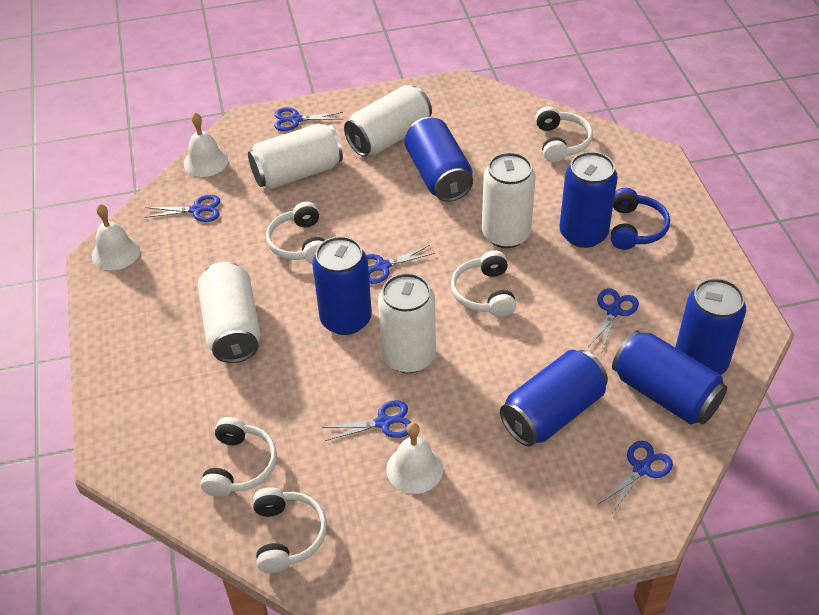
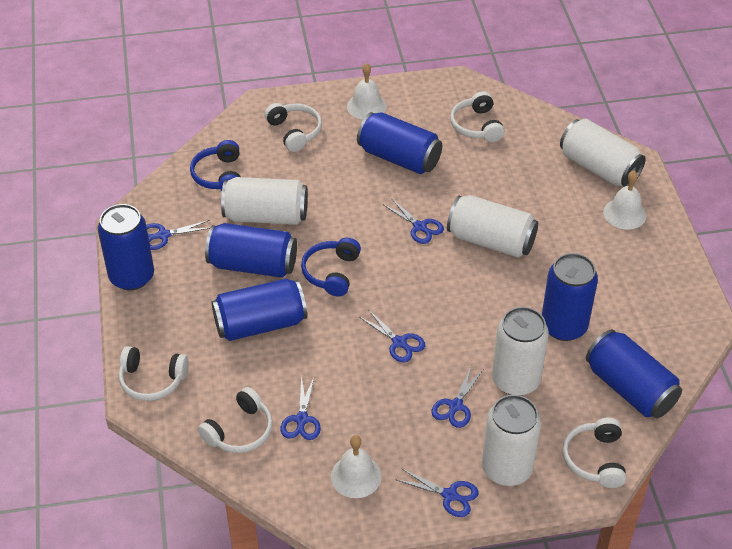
blue headphones: 1 -> 2

